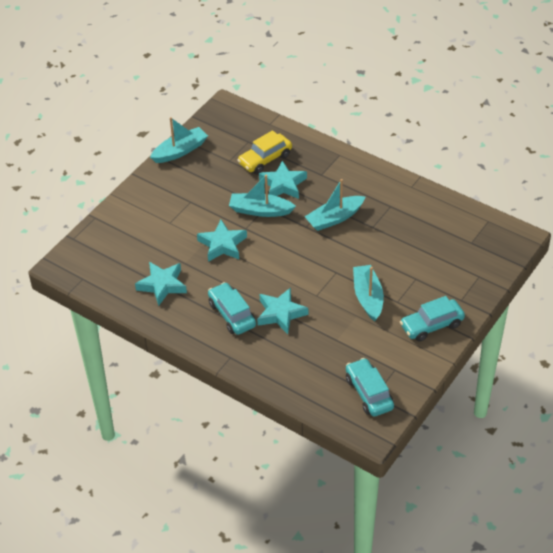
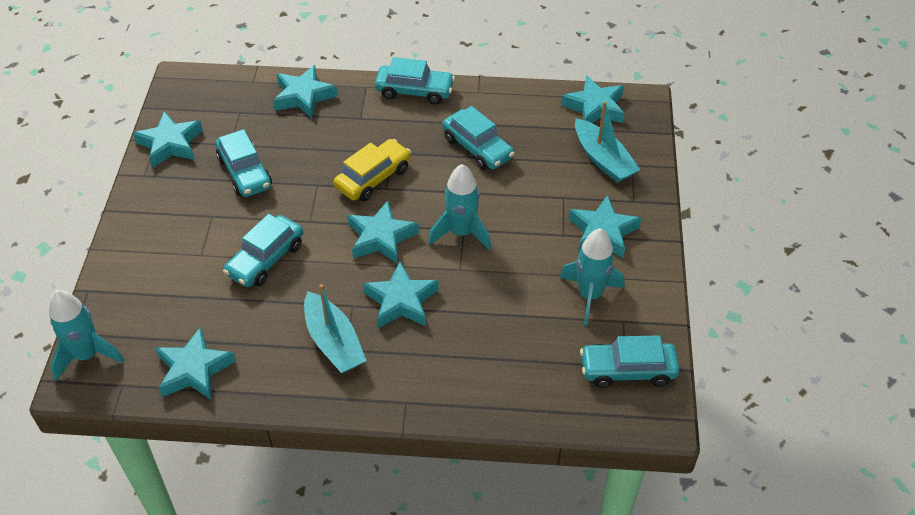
turquoise boat: 4 -> 2
turquoise car: 3 -> 5
turquoise rocket: 0 -> 3
turquoise star: 4 -> 7

